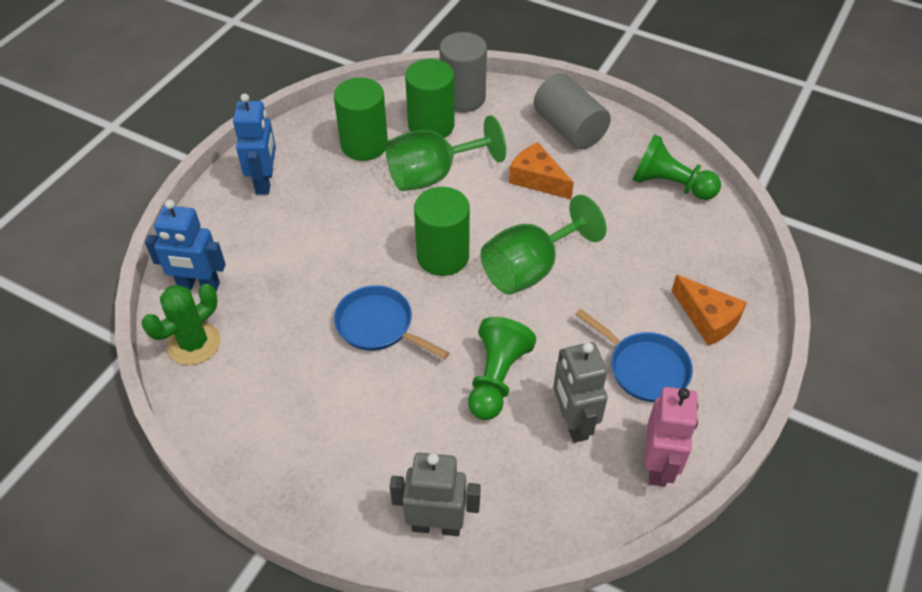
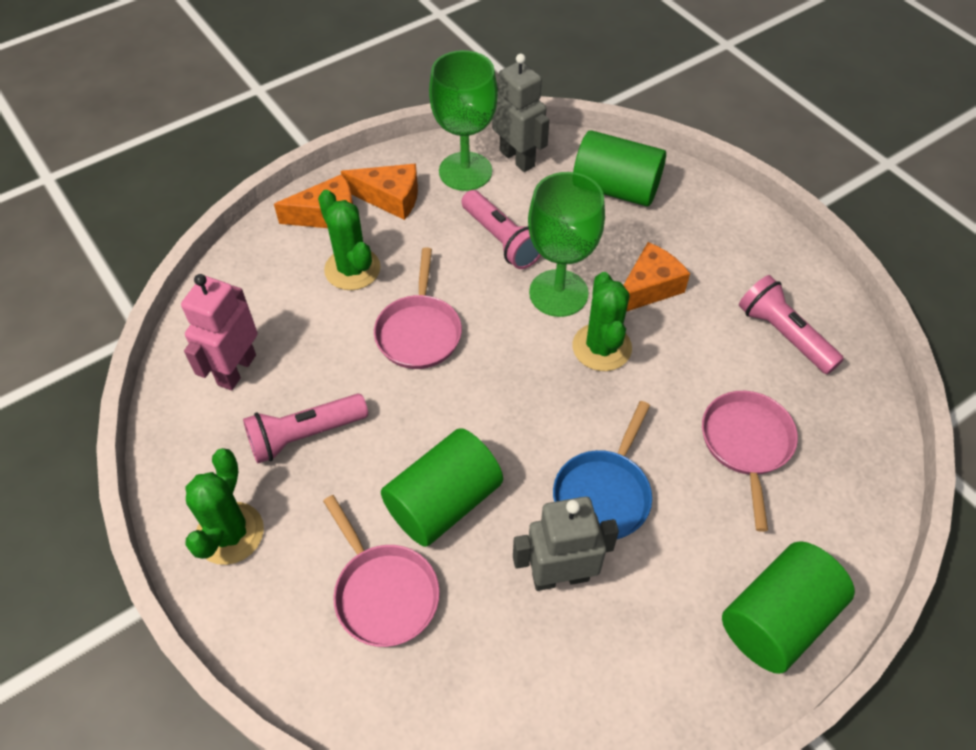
blue pan: 2 -> 1
blue robot: 2 -> 0
green cactus: 1 -> 3
green pawn: 2 -> 0
grey cylinder: 2 -> 0
orange cheese: 2 -> 3
pink flashlight: 0 -> 3
pink pan: 0 -> 3

